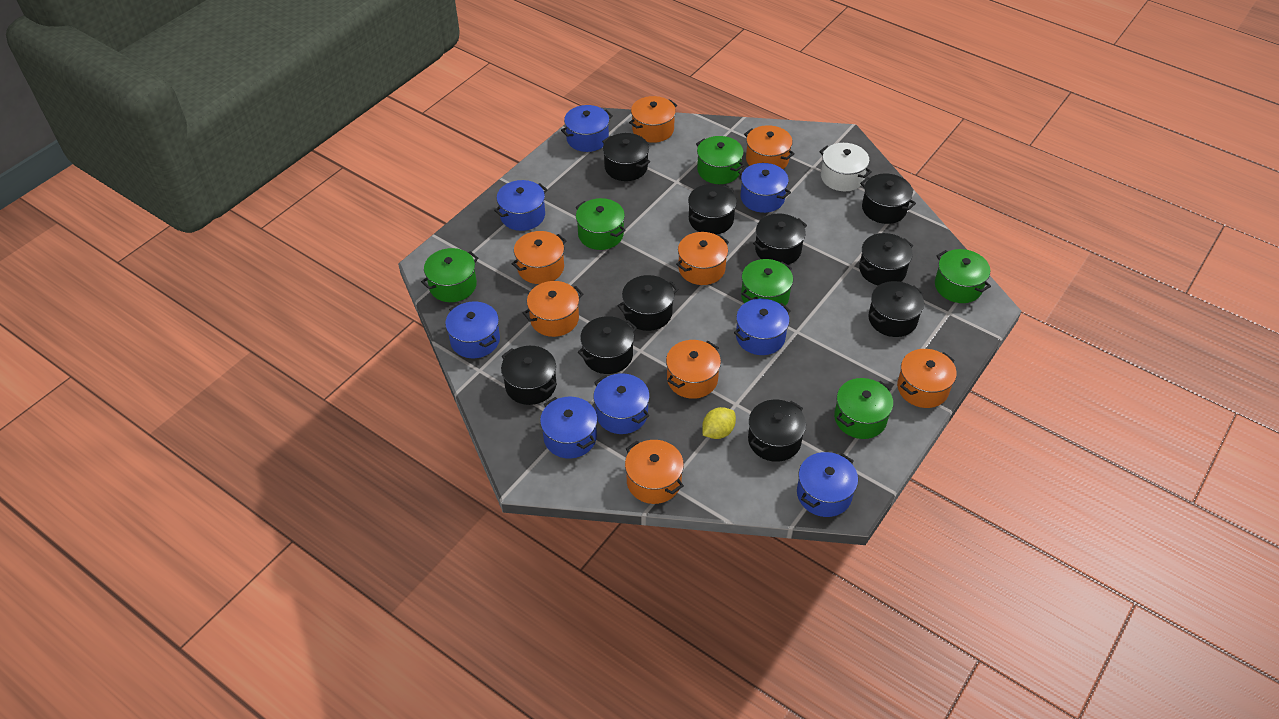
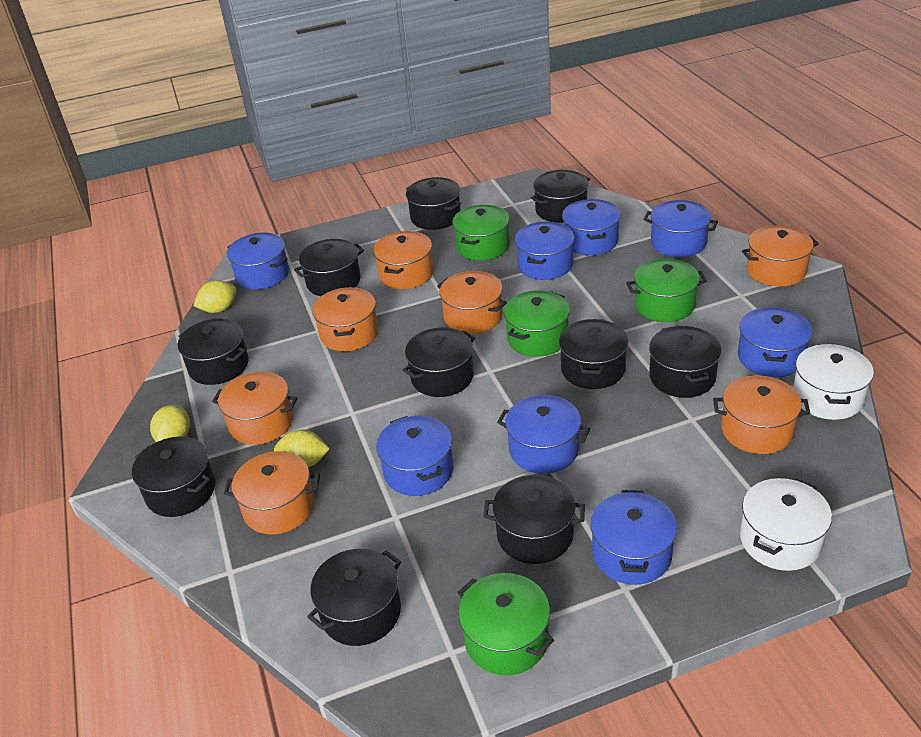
green pot: 6 -> 4
orange pot: 8 -> 7
white pot: 1 -> 2
yellow lemon: 1 -> 3

